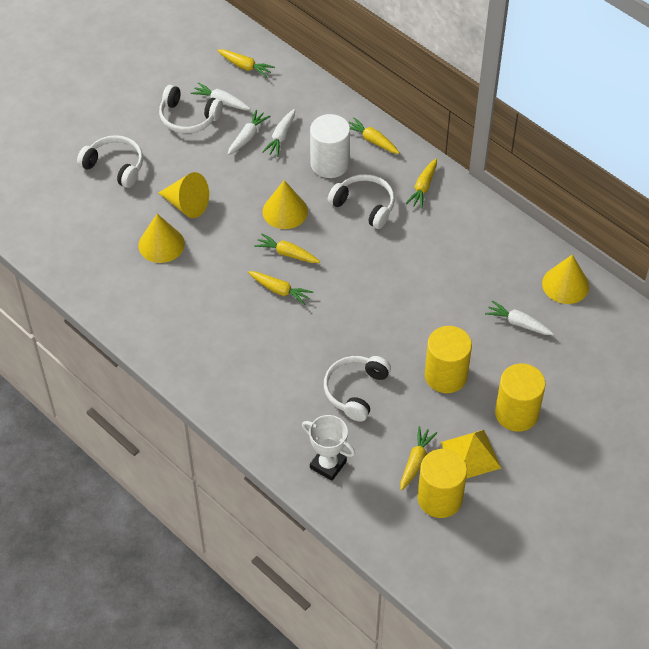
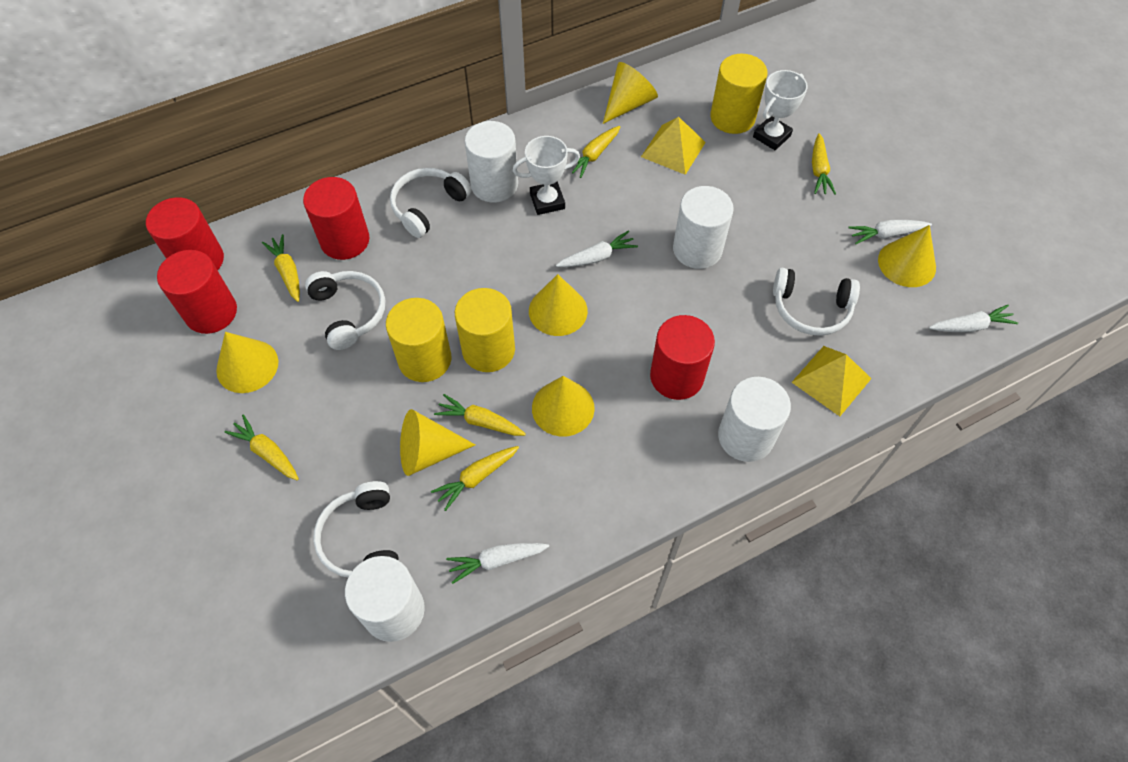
red cylinder: 0 -> 4
white cylinder: 1 -> 4
white trophy: 1 -> 2
yellow cone: 4 -> 6
yellow pyramid: 1 -> 2

